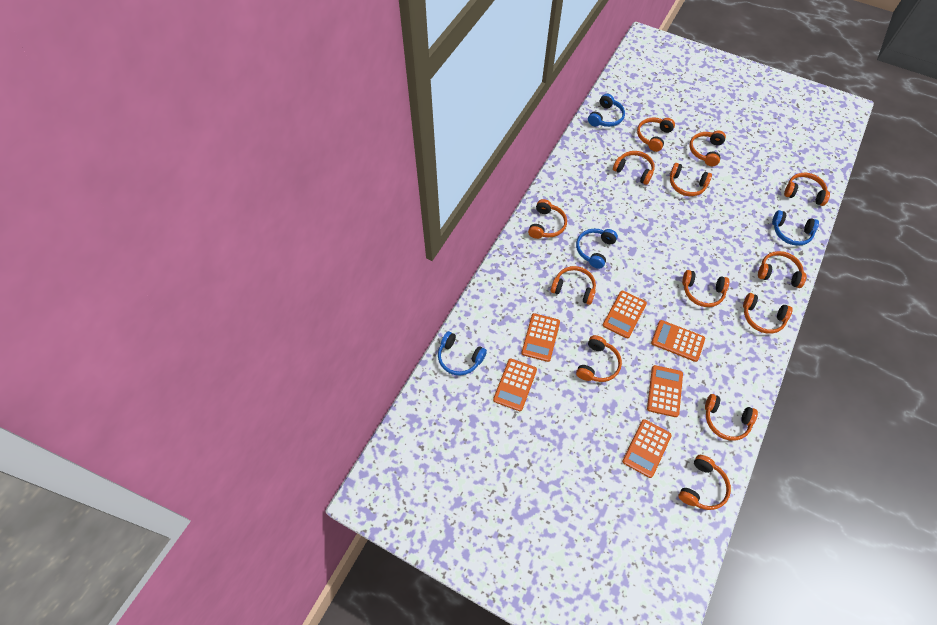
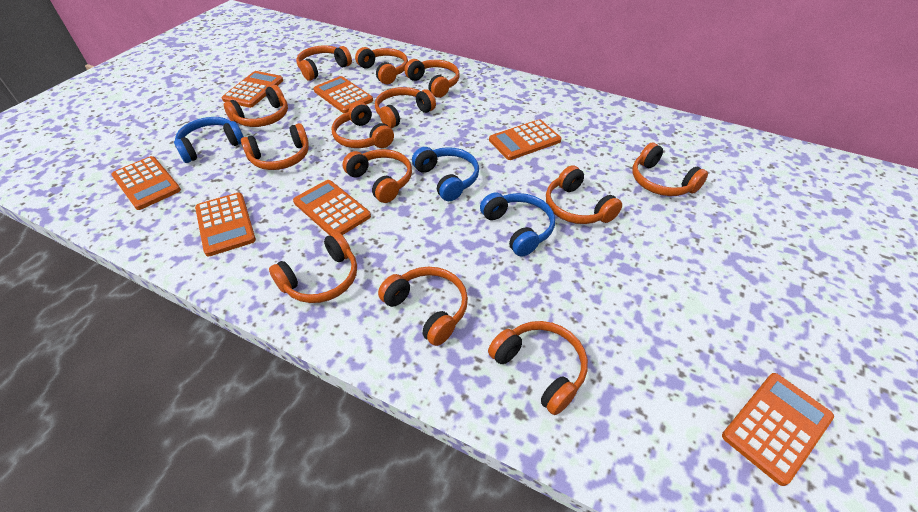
blue headphones: 4 -> 3
orange calculator: 6 -> 7

